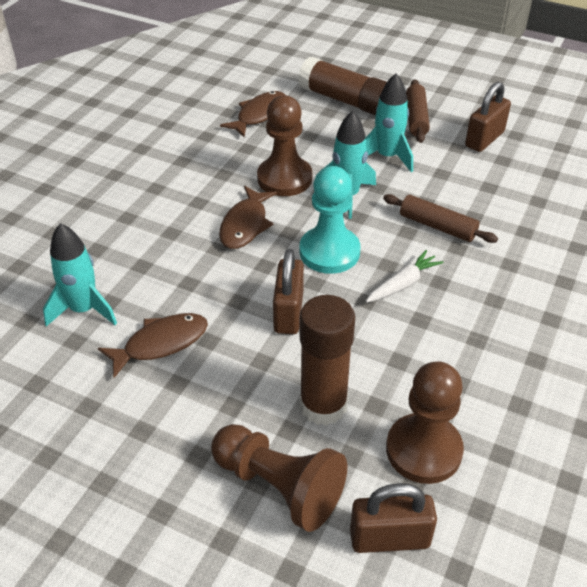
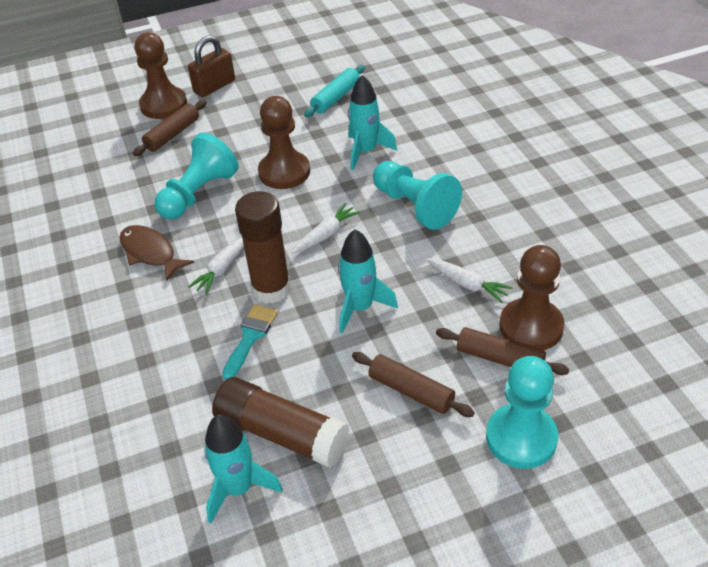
brown fish: 3 -> 1
brown padlock: 3 -> 1
brown rolling pin: 2 -> 3
turquoise brush: 0 -> 1
turquoise pawn: 1 -> 3
turquoise rolling pin: 0 -> 1
white carrot: 1 -> 3

